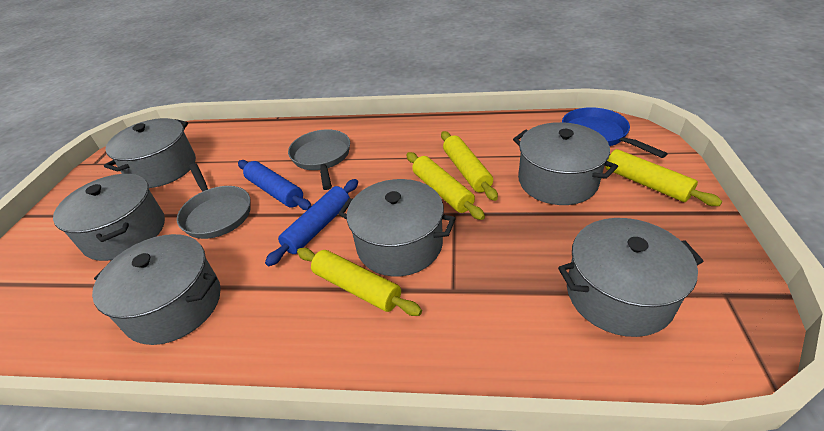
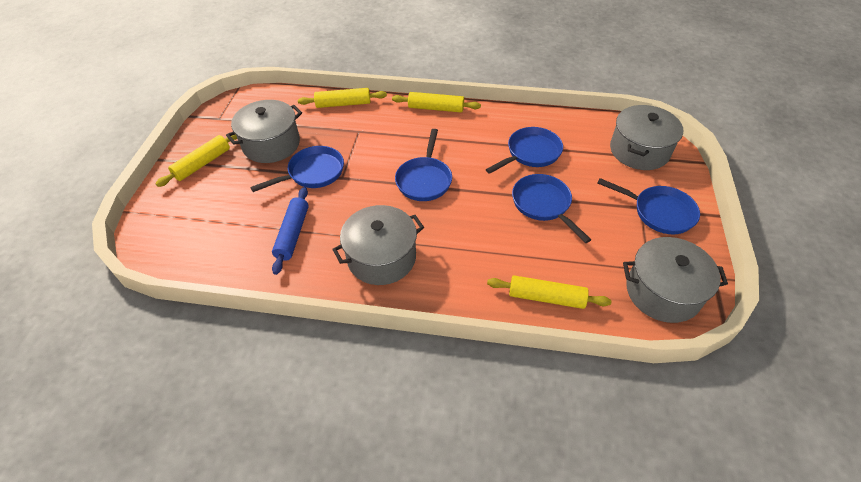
blue pan: 1 -> 5
blue rolling pin: 2 -> 1
grey pan: 2 -> 0
grey pot: 6 -> 4

